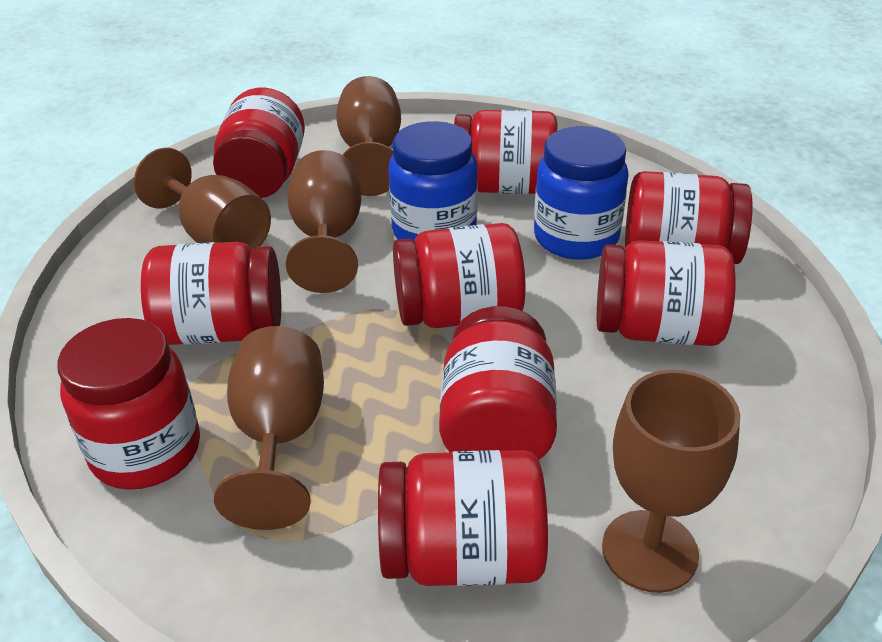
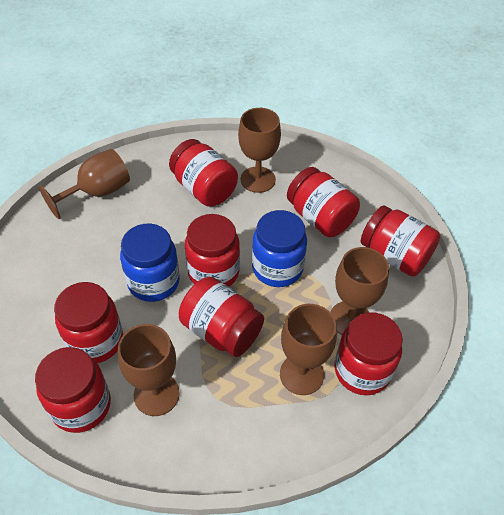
red jar: 9 -> 8

